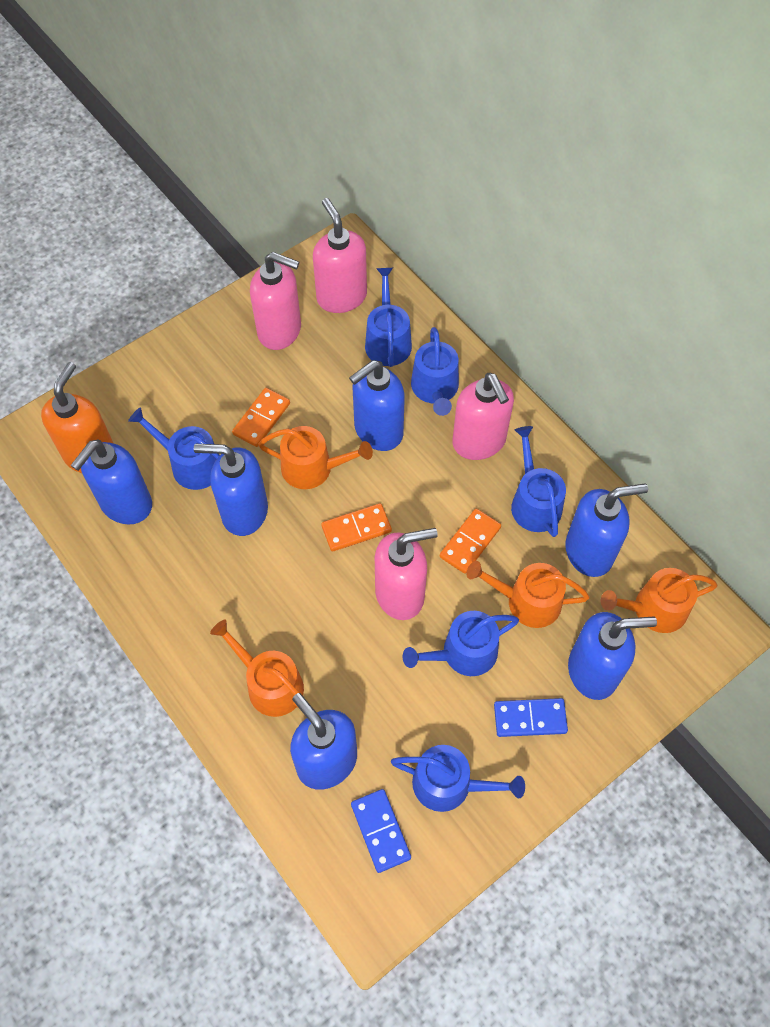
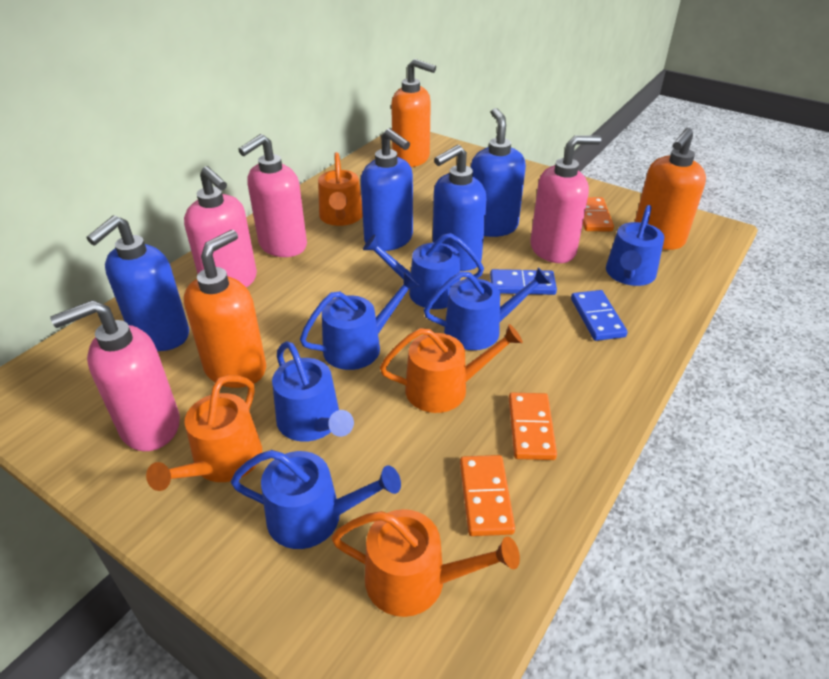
blue soap dispenser: 6 -> 4
orange soap dispenser: 1 -> 3

